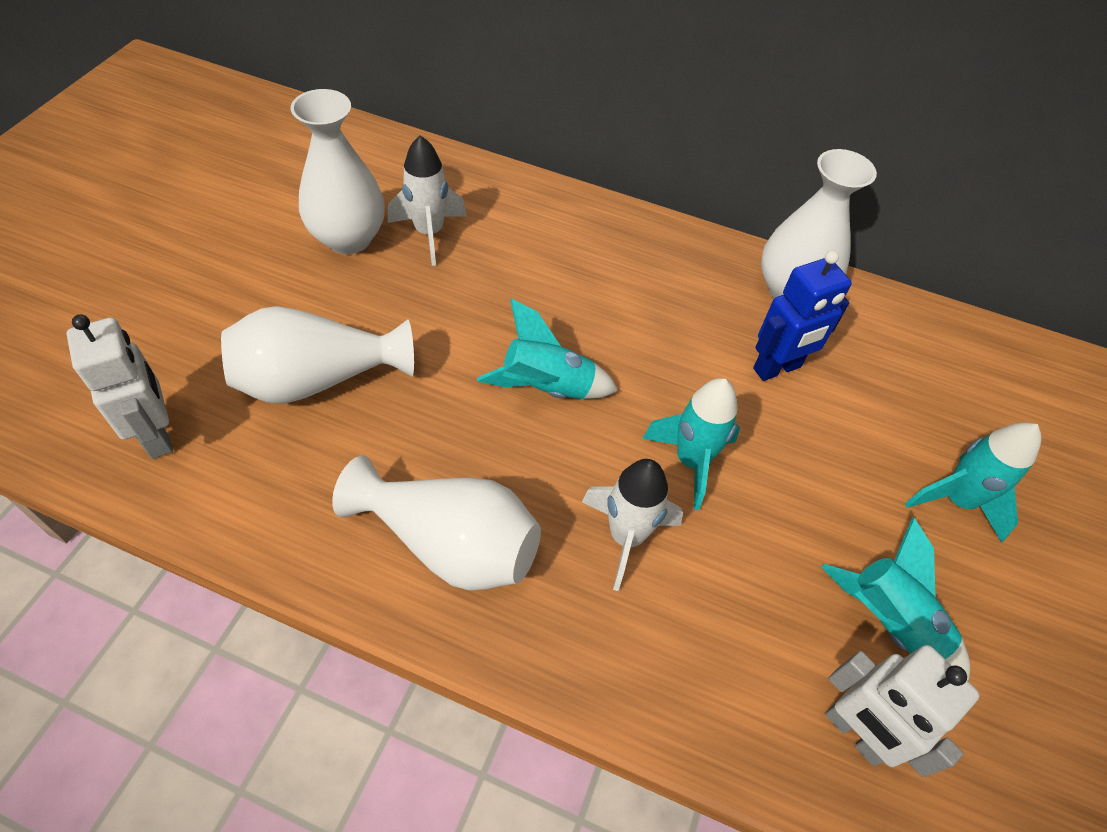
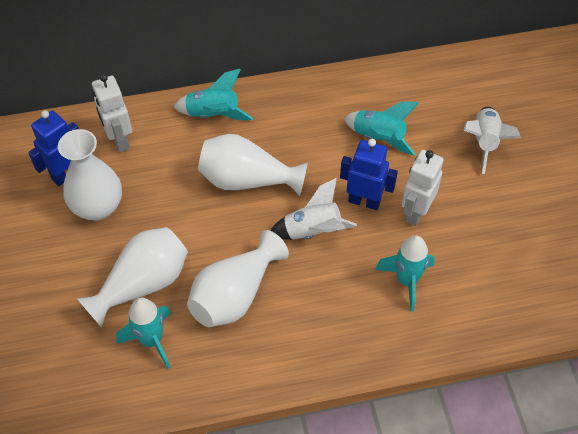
blue robot: 1 -> 2

